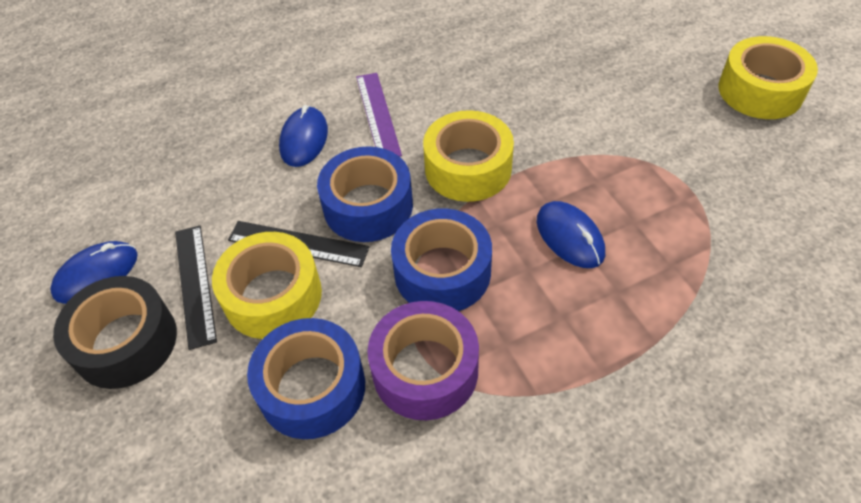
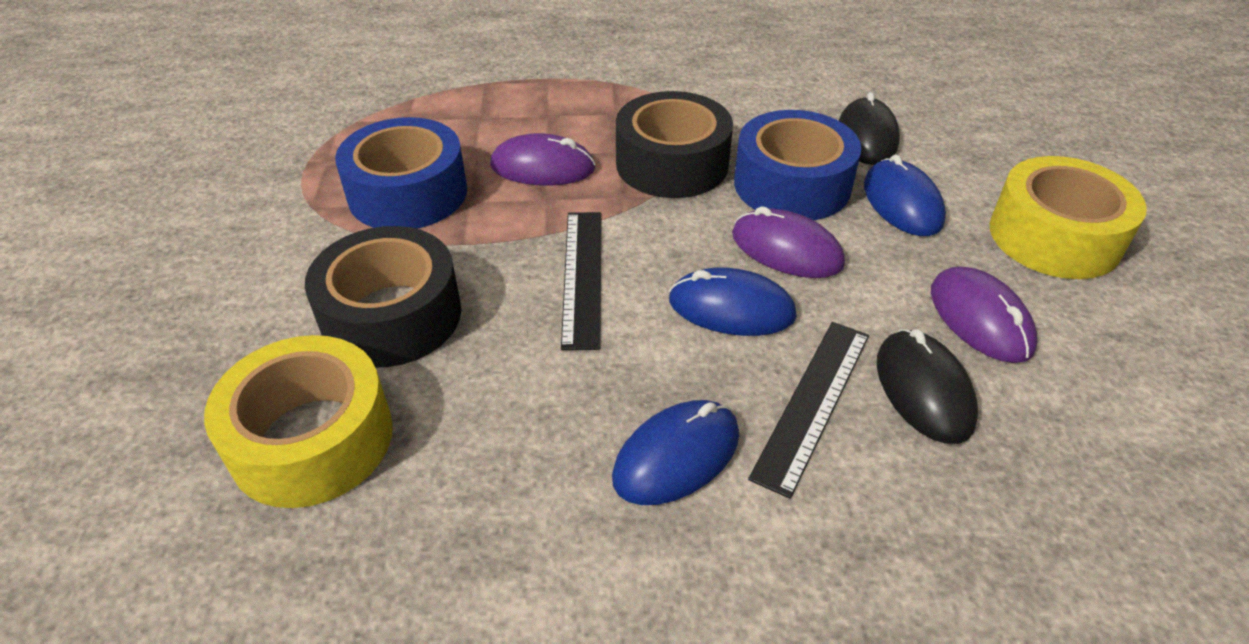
black mouse: 0 -> 2
black tape: 1 -> 2
blue tape: 3 -> 2
purple mouse: 0 -> 3
purple ruler: 1 -> 0
purple tape: 1 -> 0
yellow tape: 3 -> 2

